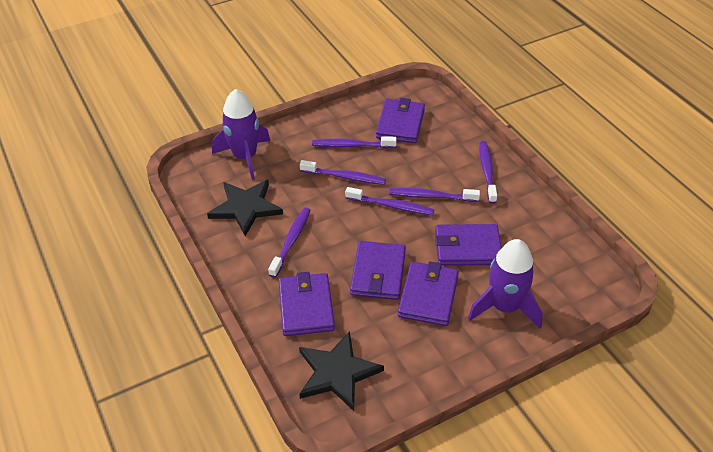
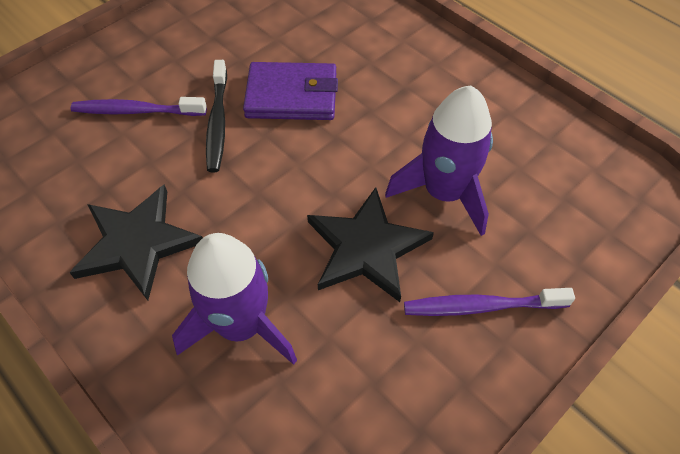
black toothbrush: 0 -> 1
purple toothbrush: 6 -> 2
purple wallet: 5 -> 1

